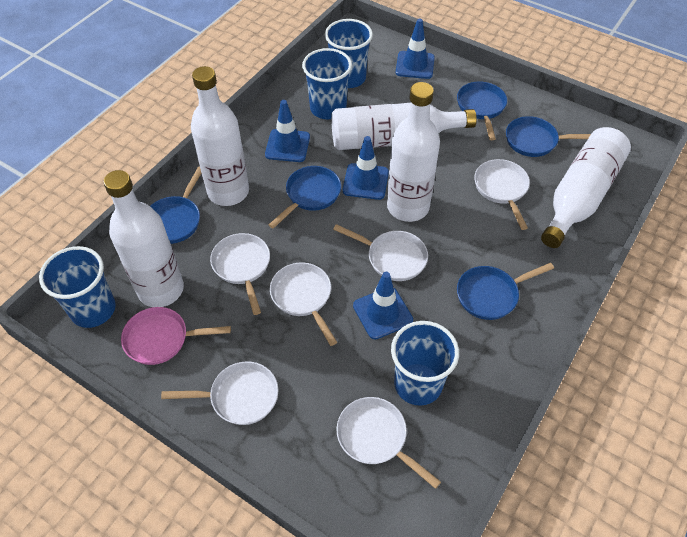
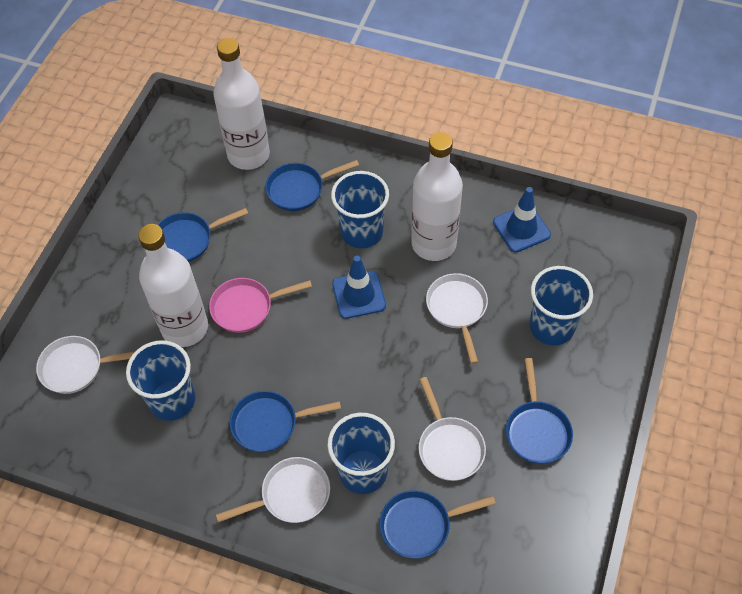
blue traffic cone: 4 -> 2
white bottle: 5 -> 3
white pan: 6 -> 4

